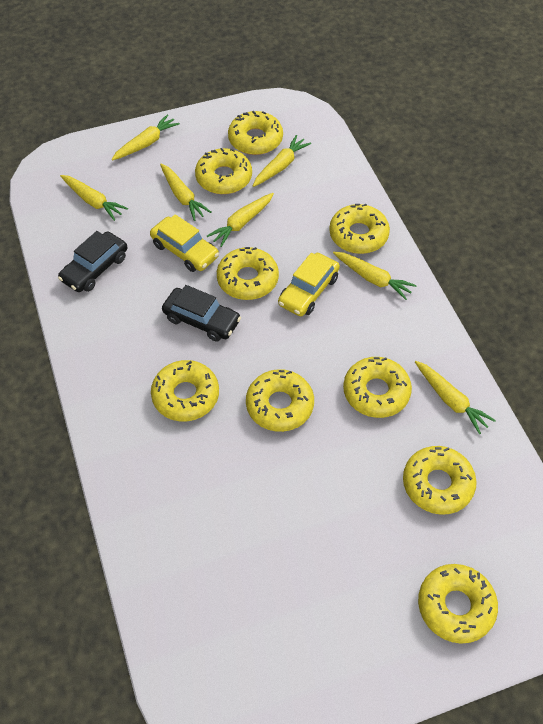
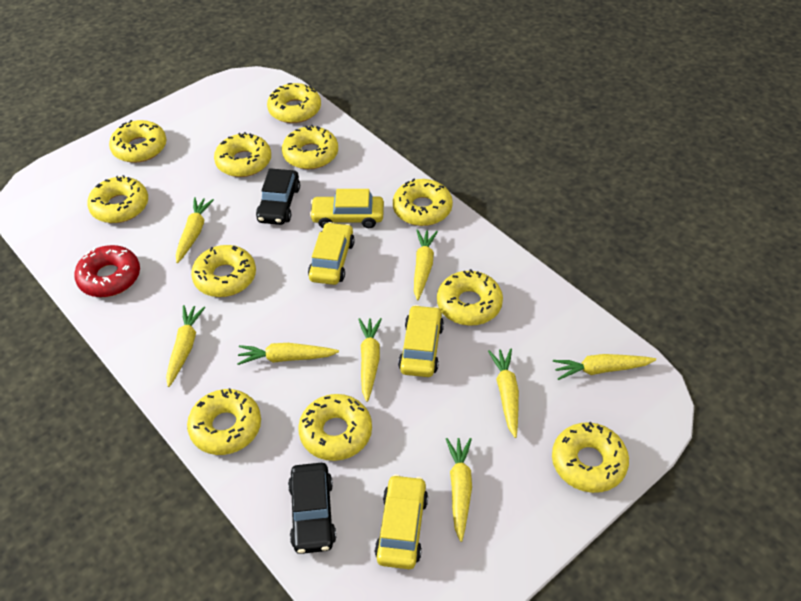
red donut: 0 -> 1
yellow car: 2 -> 4
yellow carrot: 7 -> 8
yellow donut: 9 -> 11

